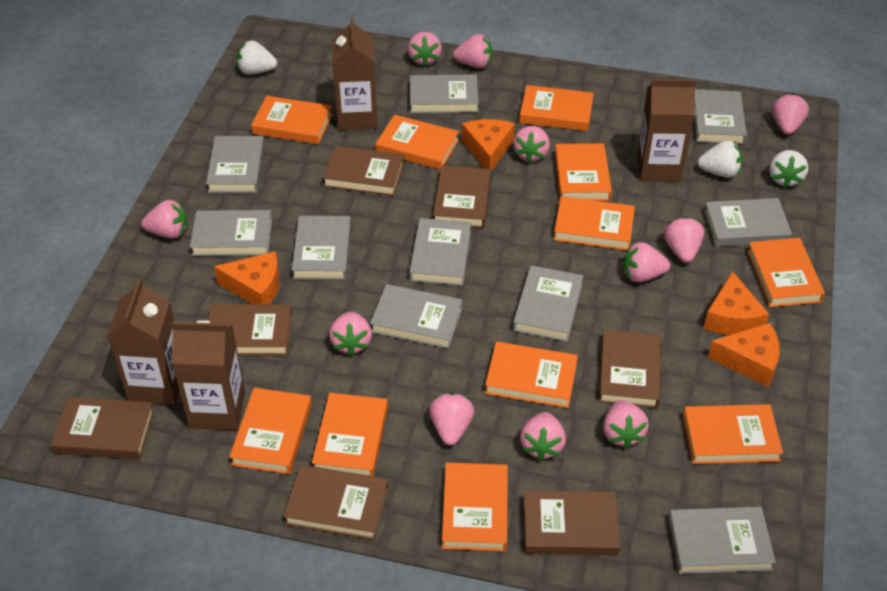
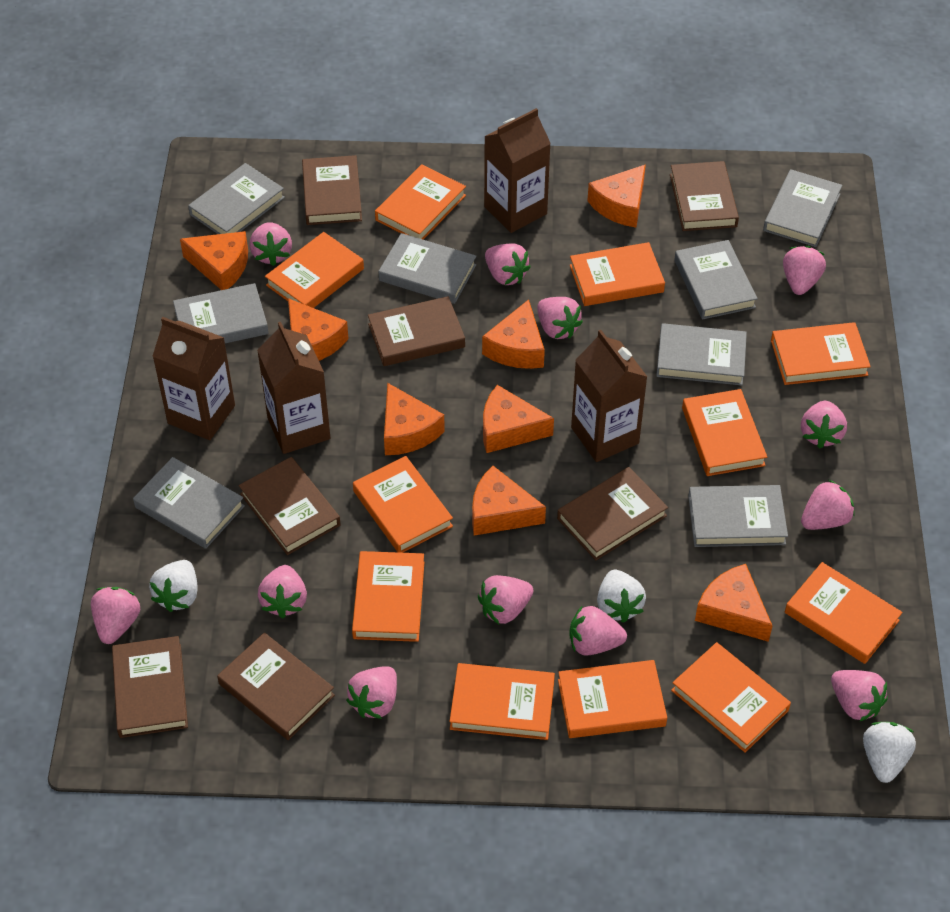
grey book: 10 -> 8
orange cheese: 4 -> 8
pink strawberry: 11 -> 12

